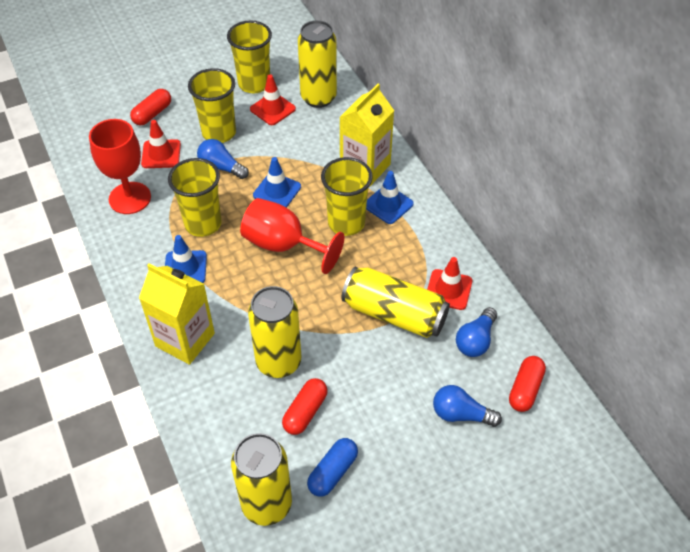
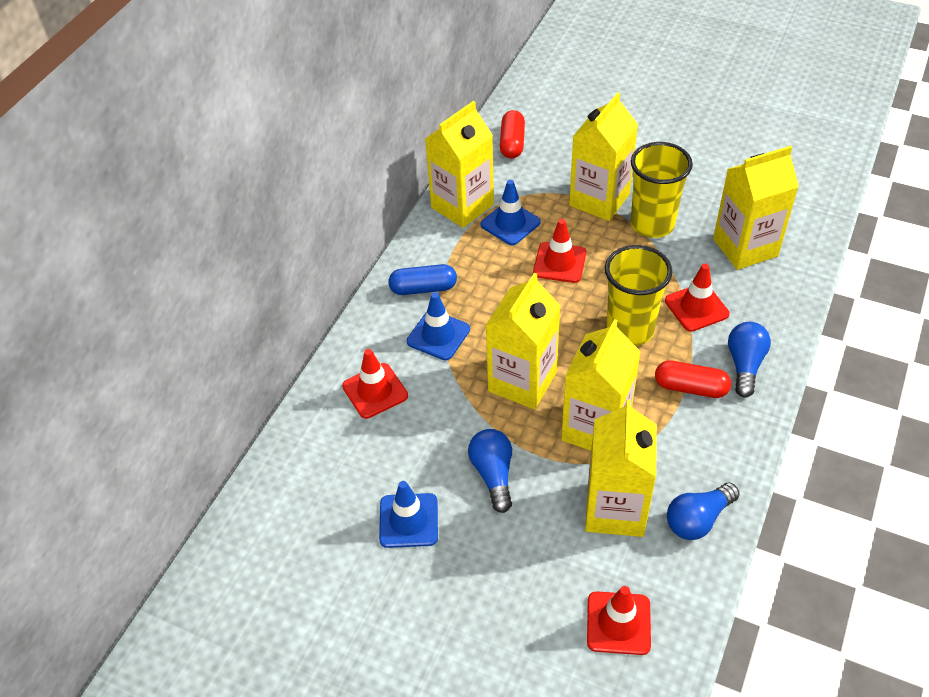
red capsule: 3 -> 2
red goblet: 2 -> 0
red traffic cone: 3 -> 4
yellow can: 4 -> 0
yellow carton: 2 -> 6
yellow cup: 4 -> 2

